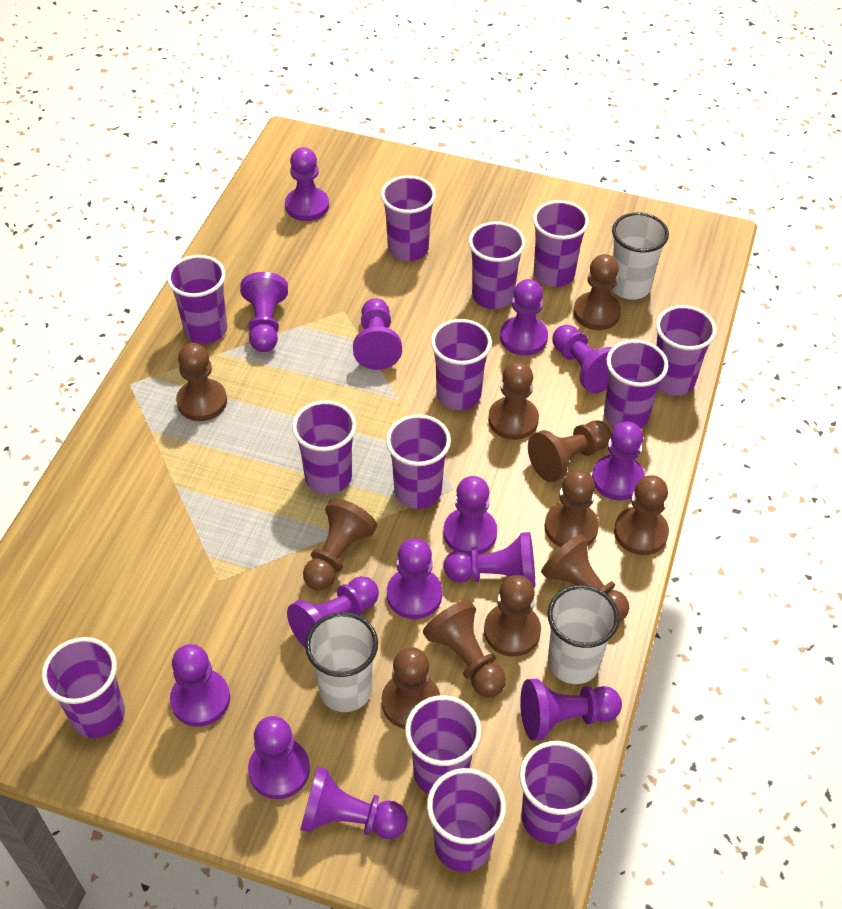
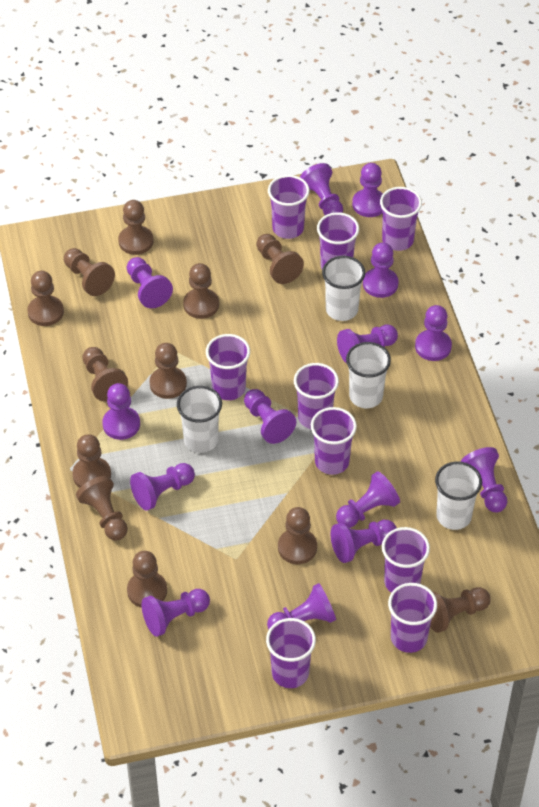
brown pawn: 11 -> 12
purple cup: 13 -> 9
white cup: 3 -> 4

